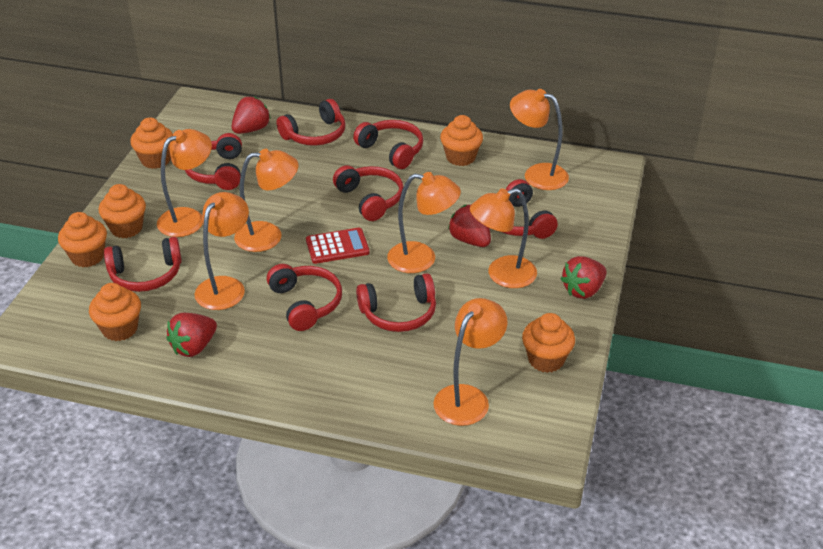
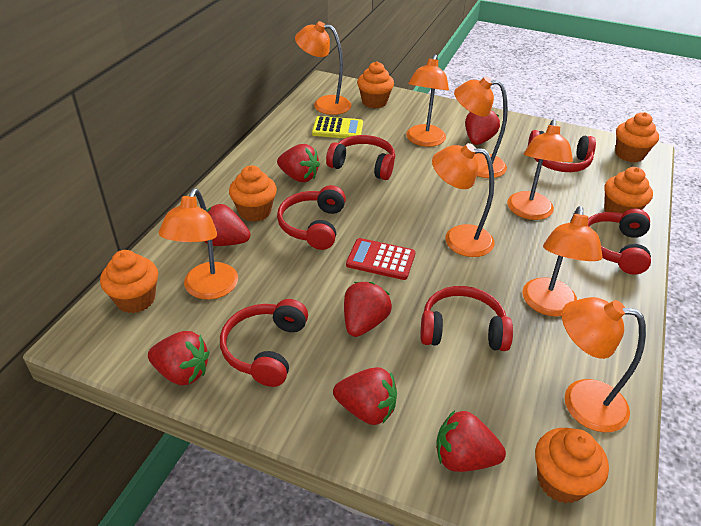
orange lamp: 7 -> 8
red headphones: 8 -> 6
red strawberry: 4 -> 7
yellow calculator: 0 -> 1

